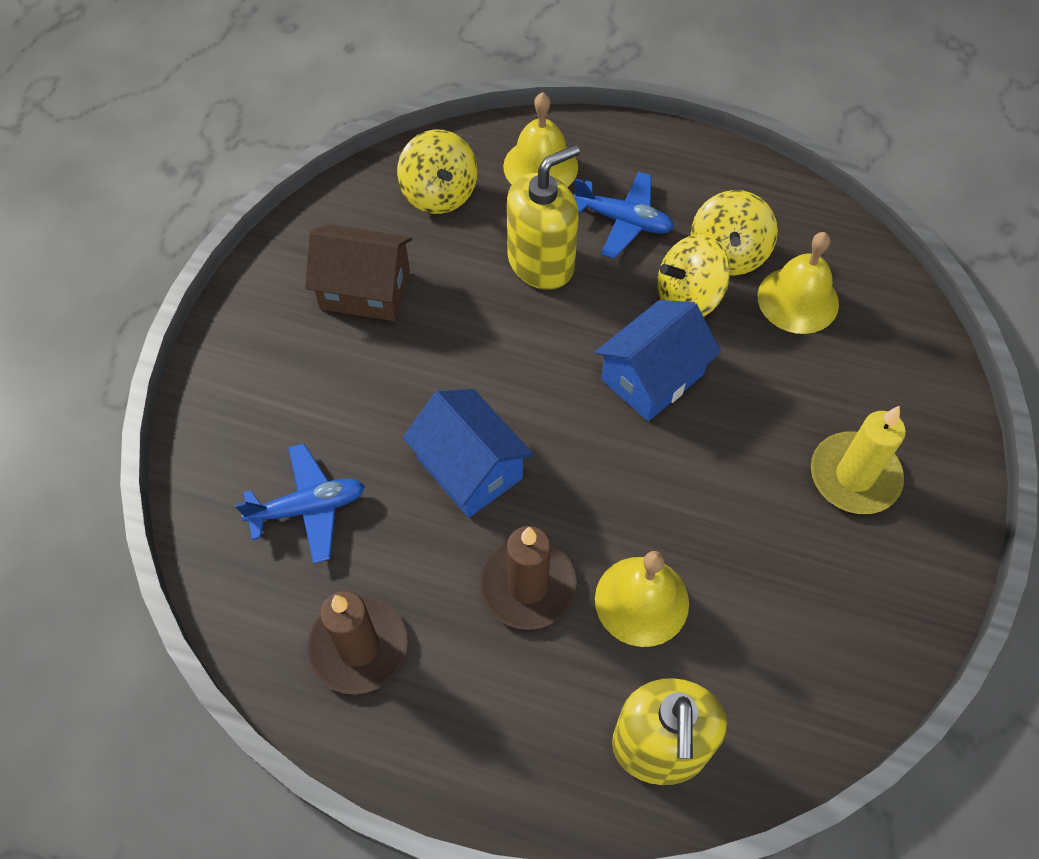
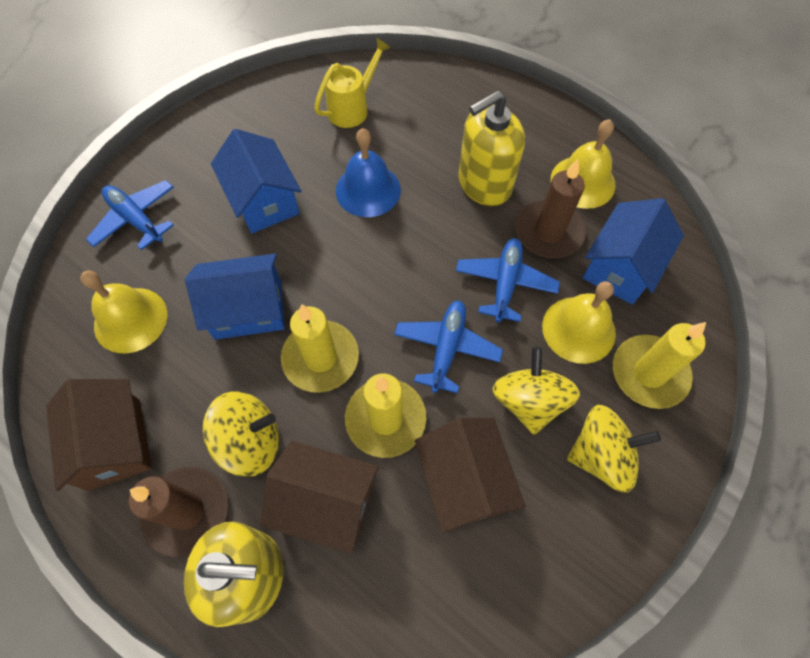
blue bell: 0 -> 1
blue house: 2 -> 3
blue plane: 2 -> 3
brown house: 1 -> 3
yellow candle: 1 -> 3
yellow watering can: 0 -> 1

